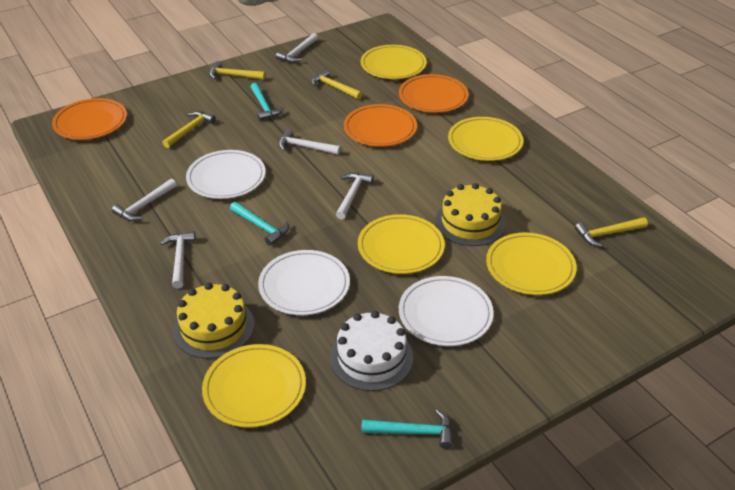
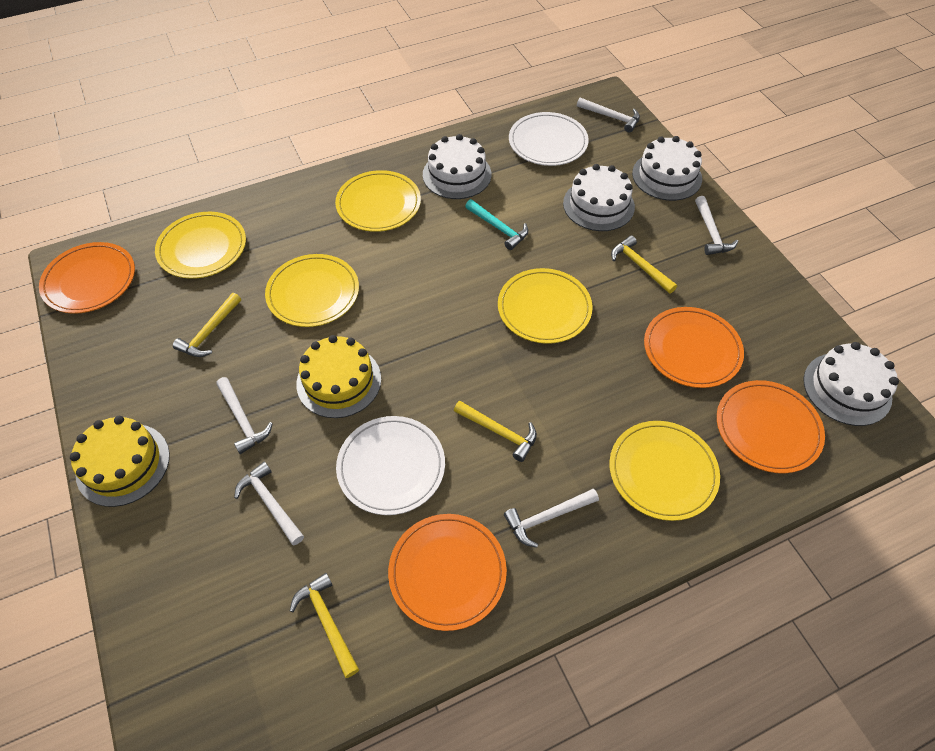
orange plate: 3 -> 4
turquoise hammer: 3 -> 1
white cake: 1 -> 4
white plate: 3 -> 2

